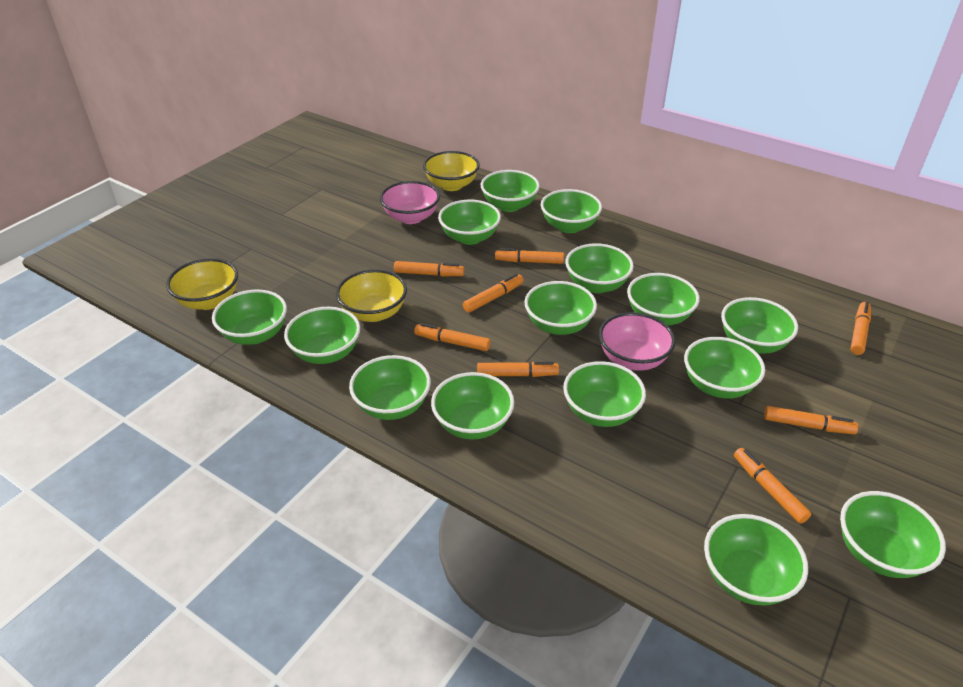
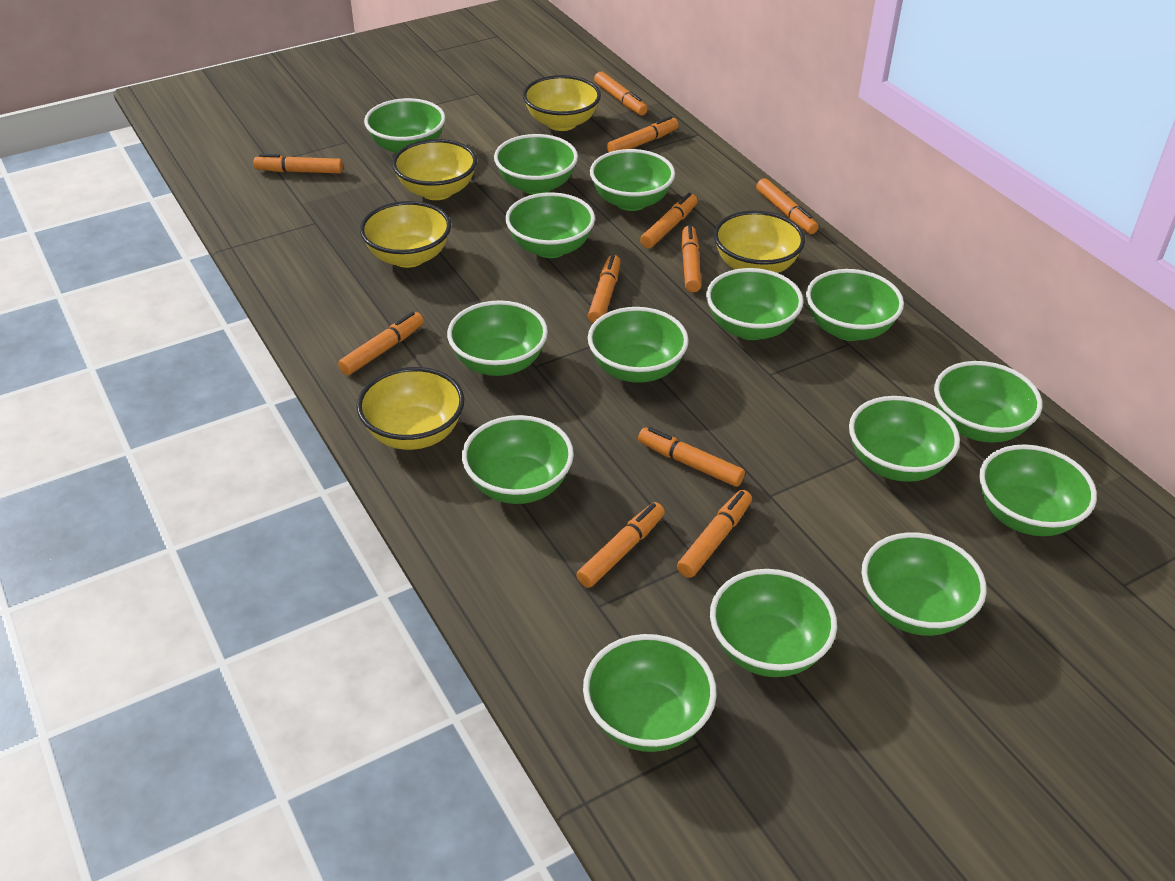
orange marker: 8 -> 11
pink bowl: 2 -> 0
yellow bowl: 3 -> 5

